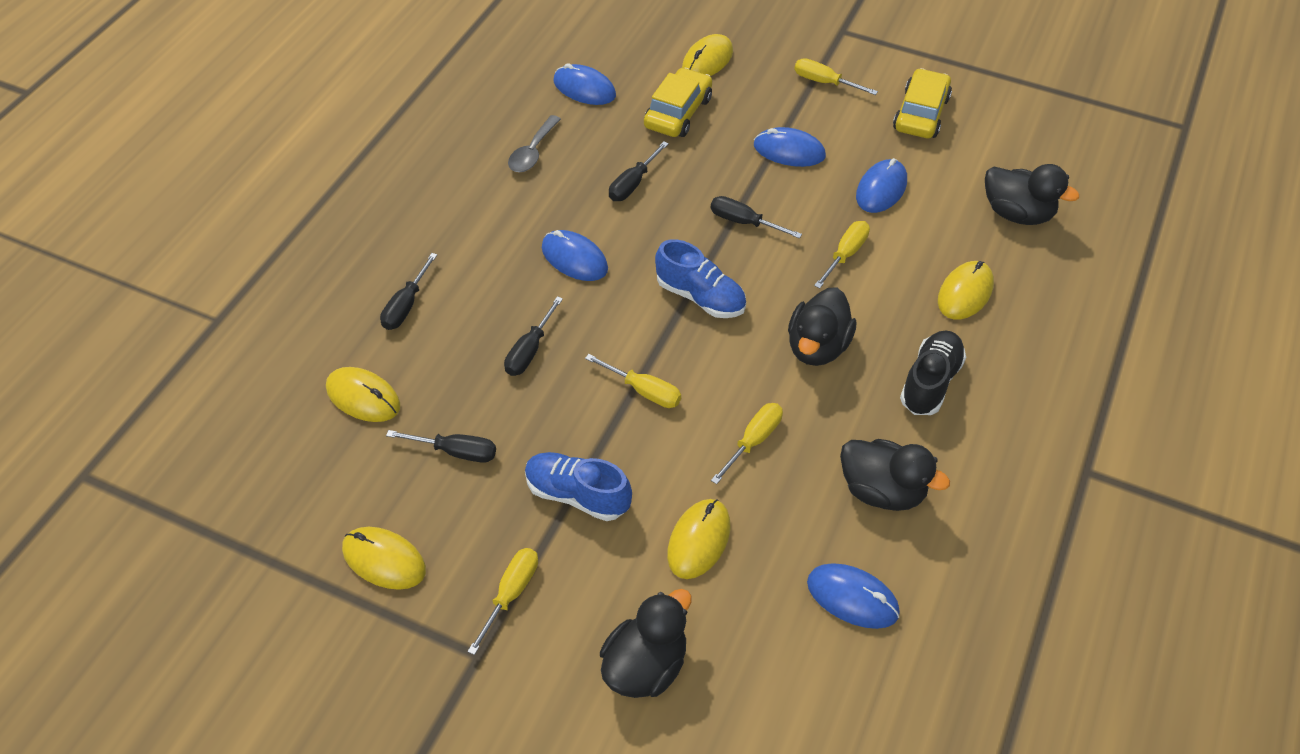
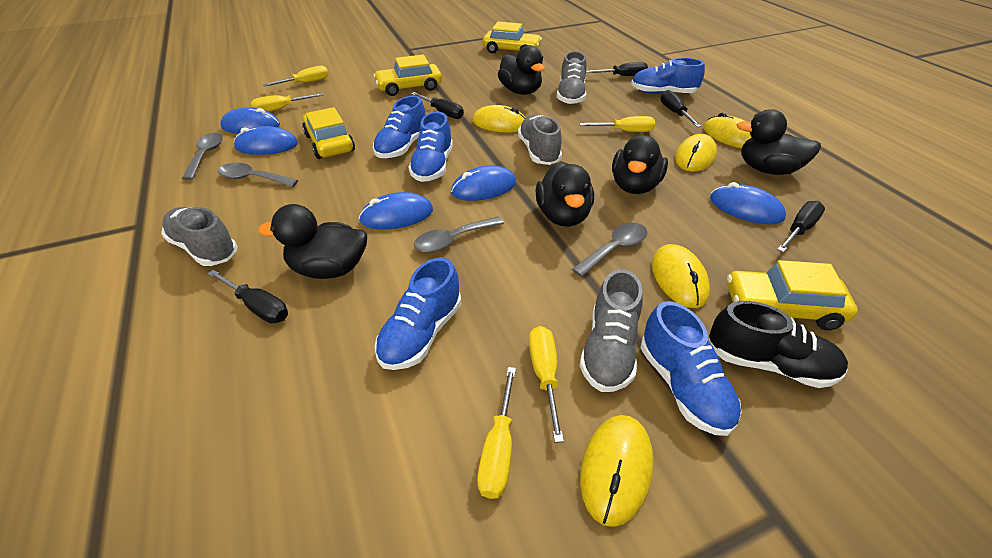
black duck: 4 -> 5
blue shoe: 2 -> 5
grey shoe: 0 -> 4
grey spoon: 1 -> 4
yellow car: 2 -> 4

